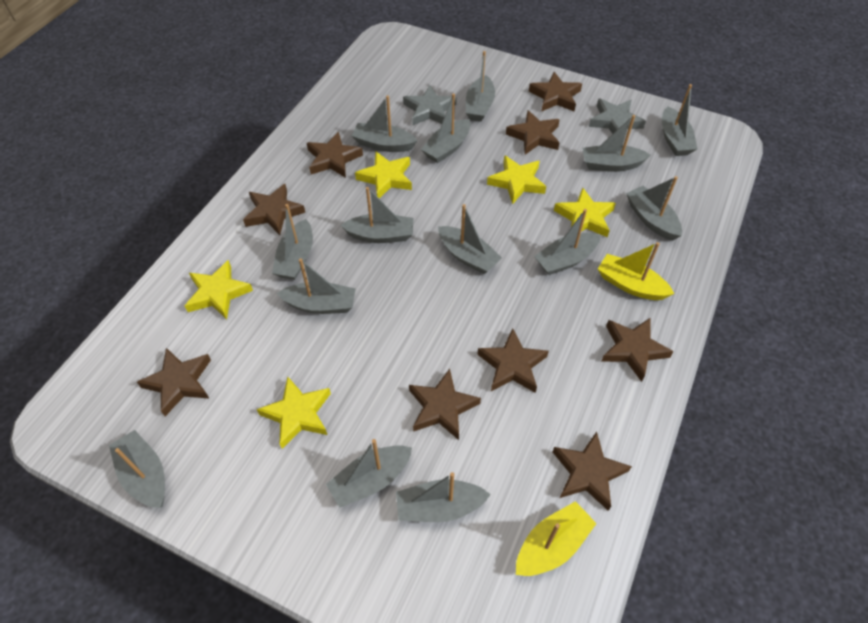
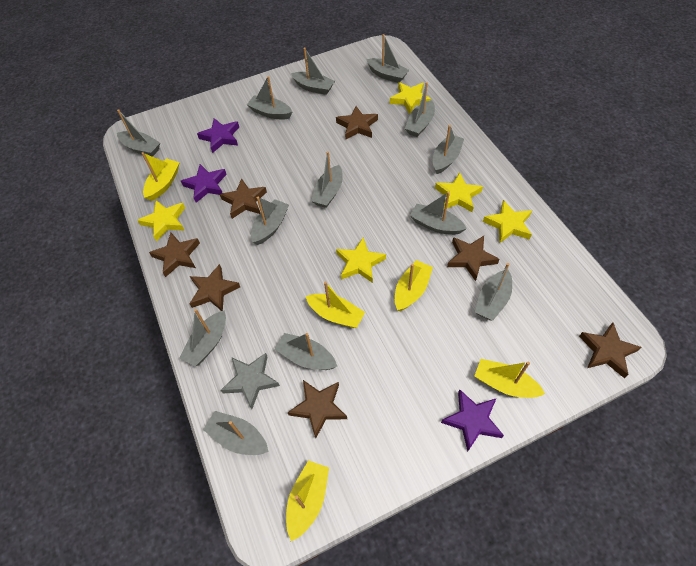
brown star: 9 -> 7
grey boat: 14 -> 13
grey star: 2 -> 1
purple star: 0 -> 3
yellow boat: 2 -> 5

